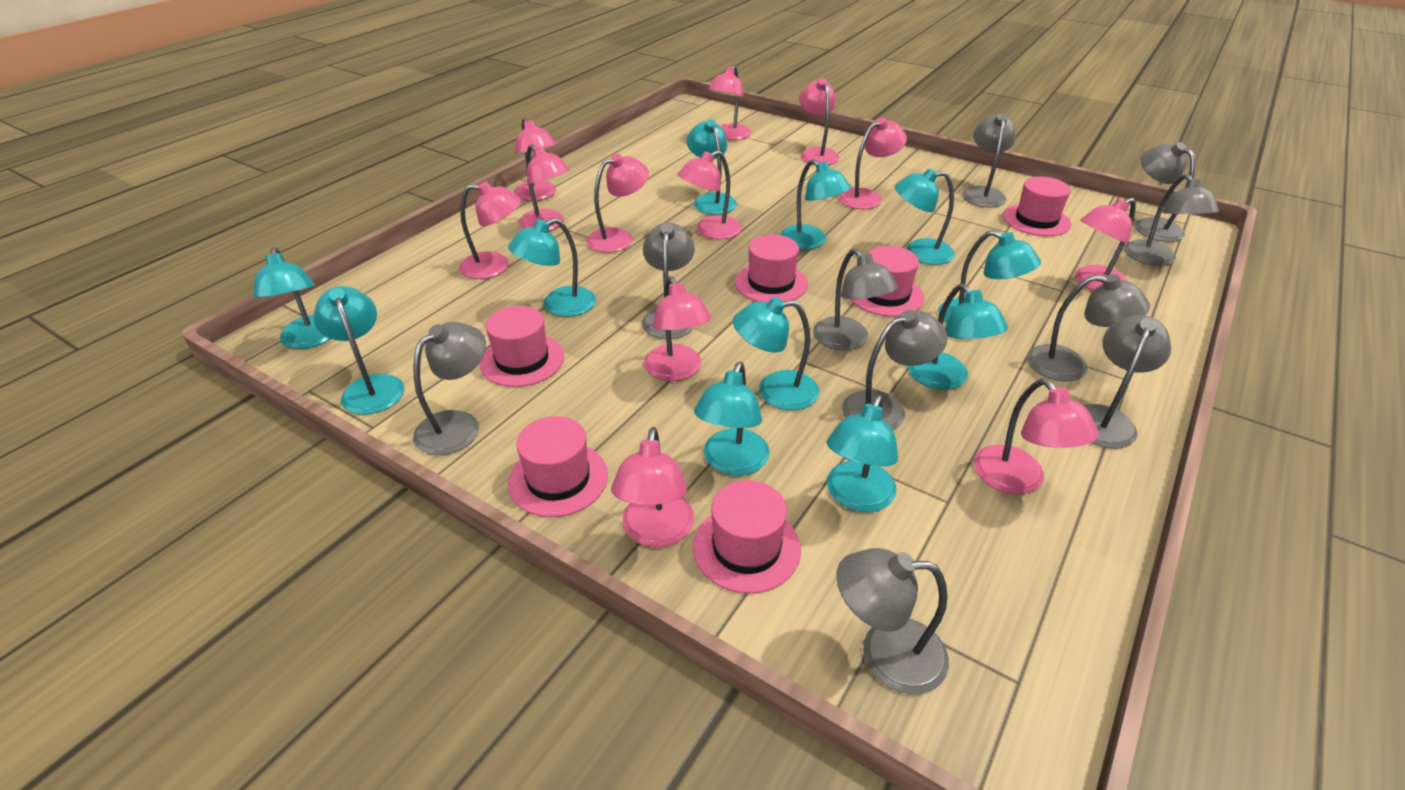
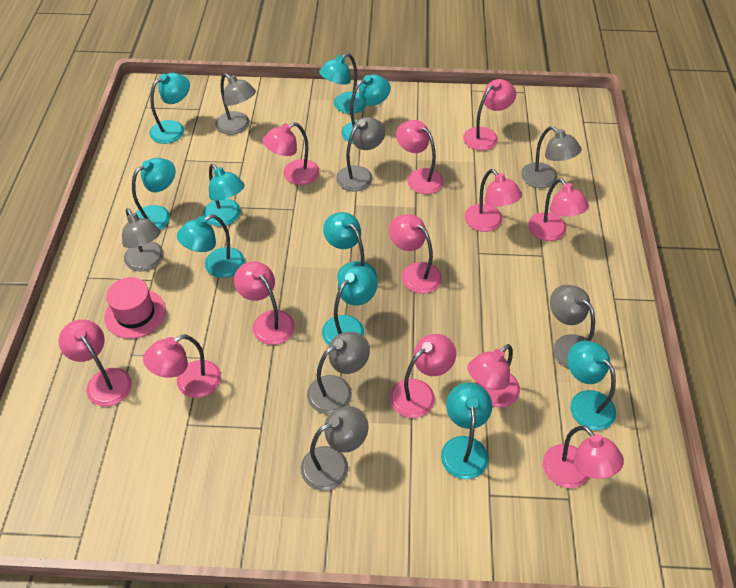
grey lamp: 10 -> 7
pink hat: 6 -> 1
turquoise lamp: 11 -> 10

